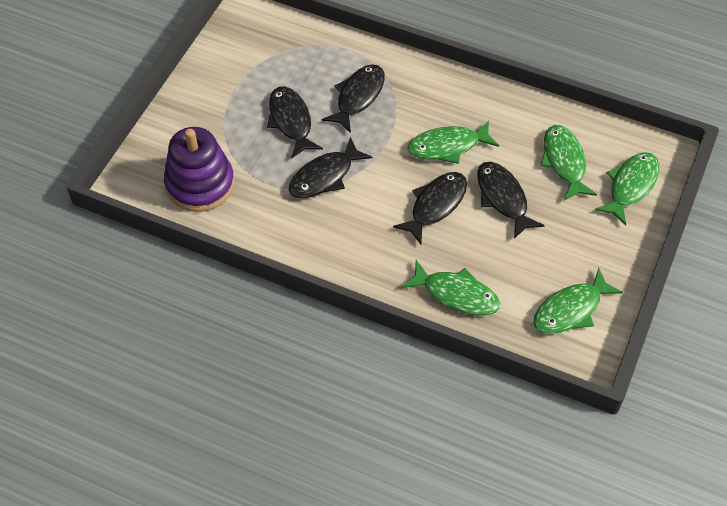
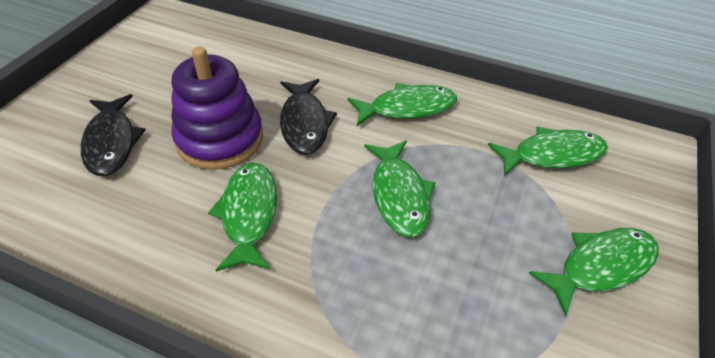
black fish: 5 -> 2

